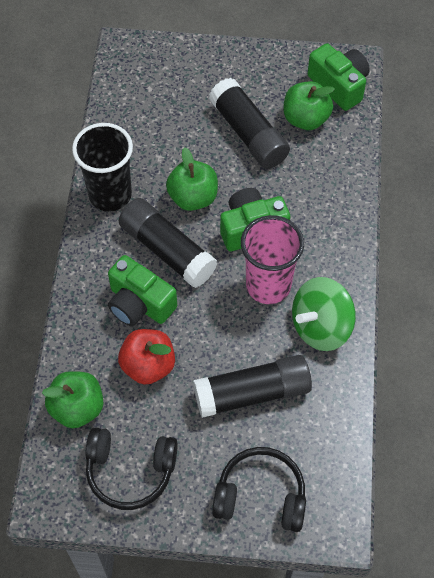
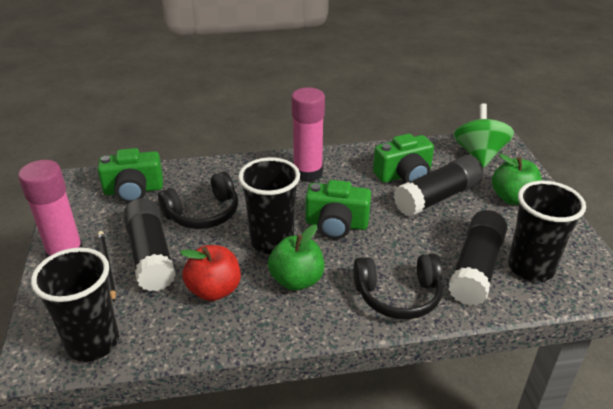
black cup: 1 -> 3
black pencil: 0 -> 1
green apple: 3 -> 2
pink cup: 1 -> 0
pink glue stick: 0 -> 2

